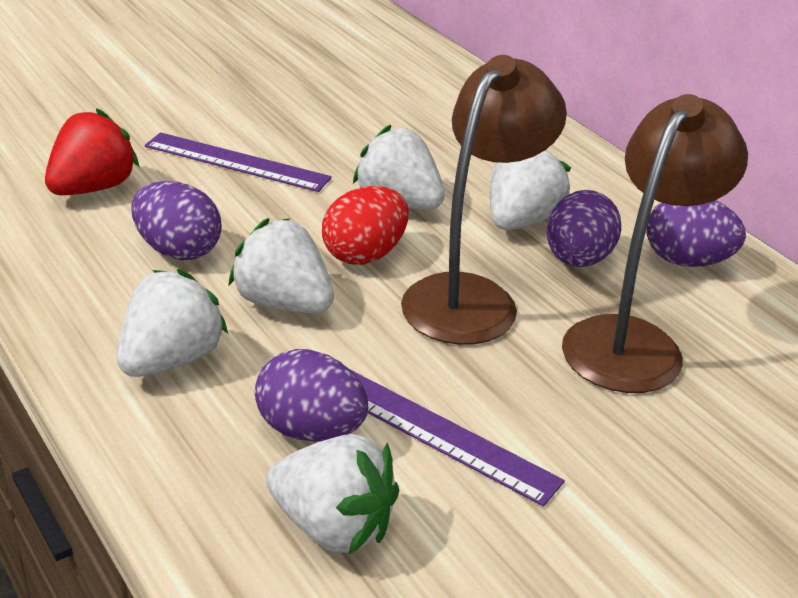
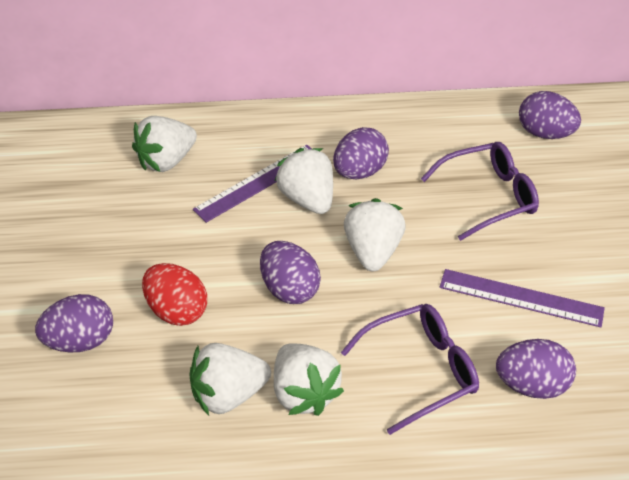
brown lamp: 2 -> 0
purple egg: 4 -> 5
purple glasses: 0 -> 2
red strawberry: 1 -> 0

